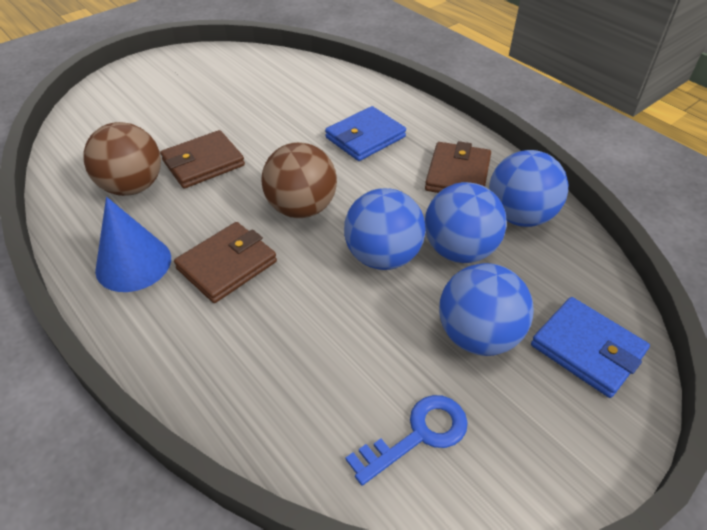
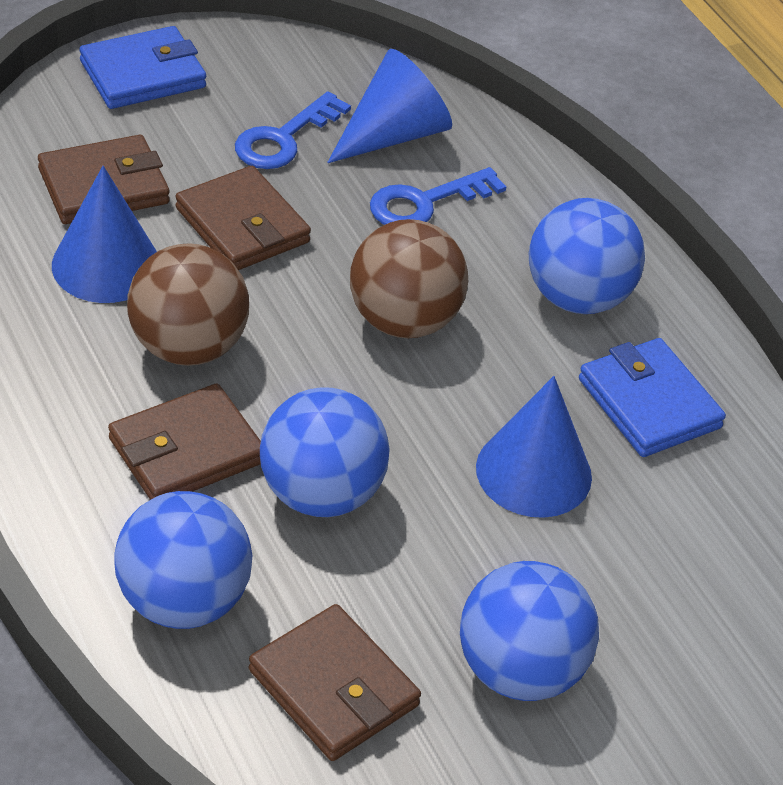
blue cone: 1 -> 3
blue key: 1 -> 2
brown wallet: 3 -> 4

